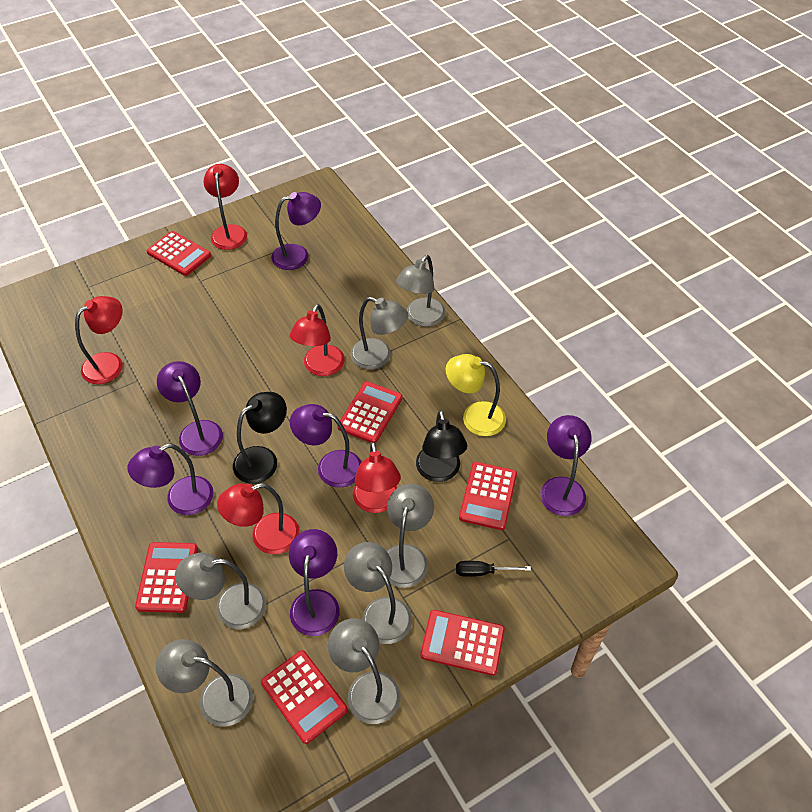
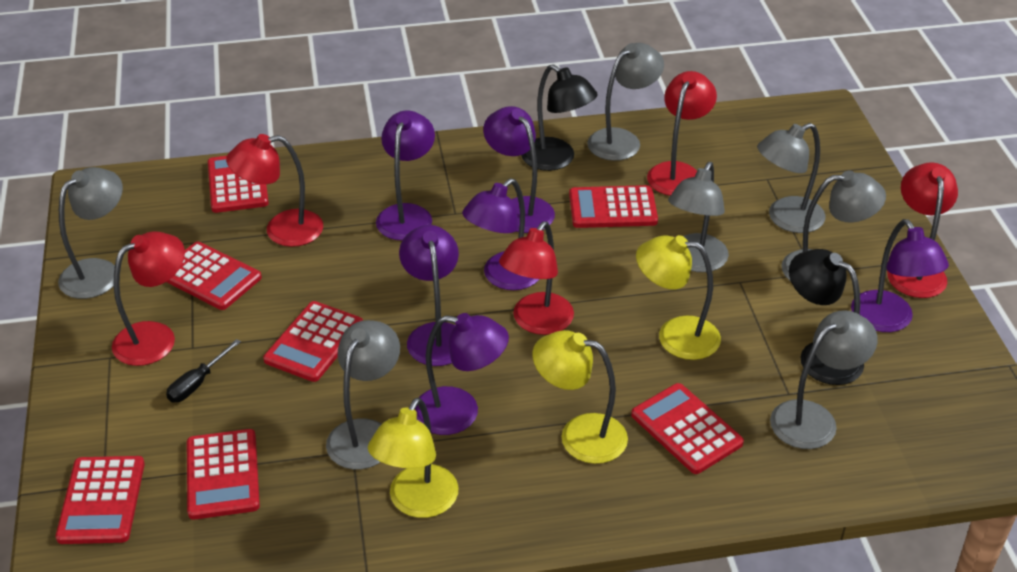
red calculator: 6 -> 7
yellow lamp: 1 -> 3

